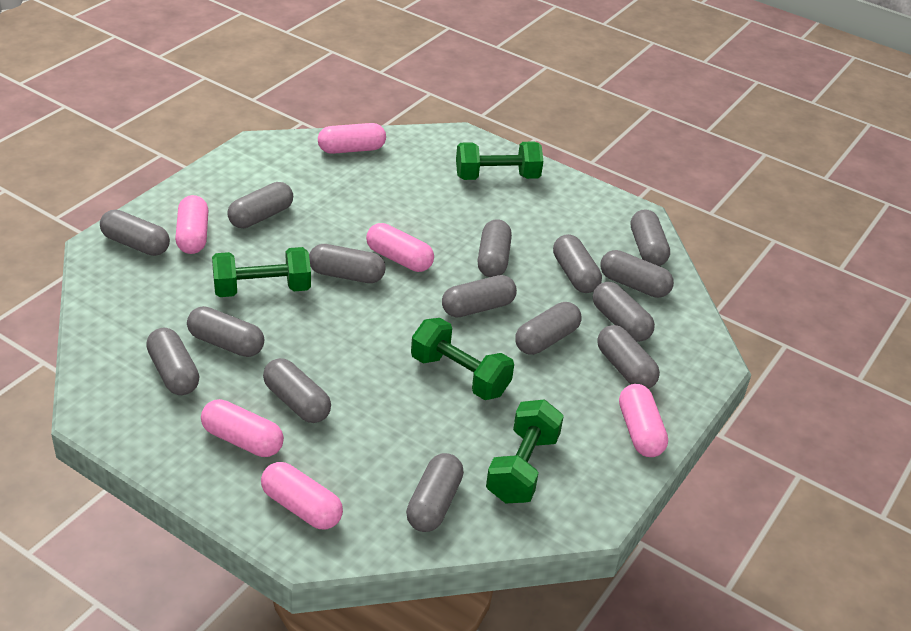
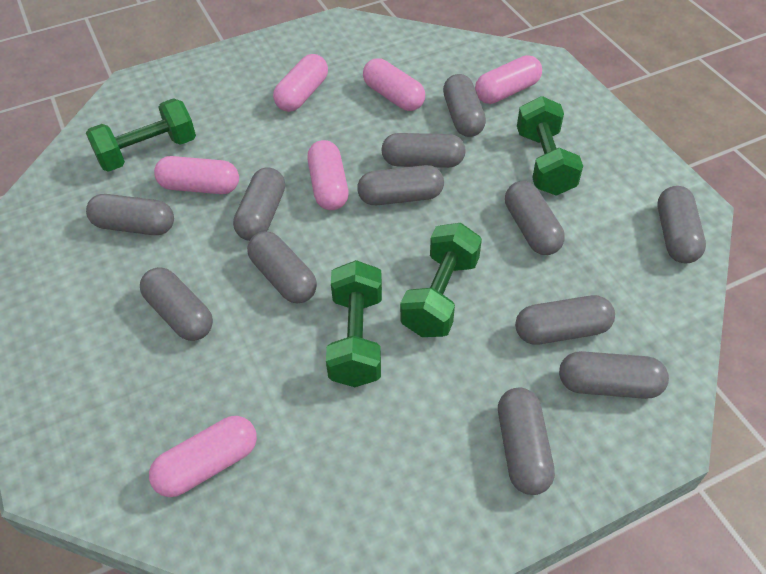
grey capsule: 15 -> 12

